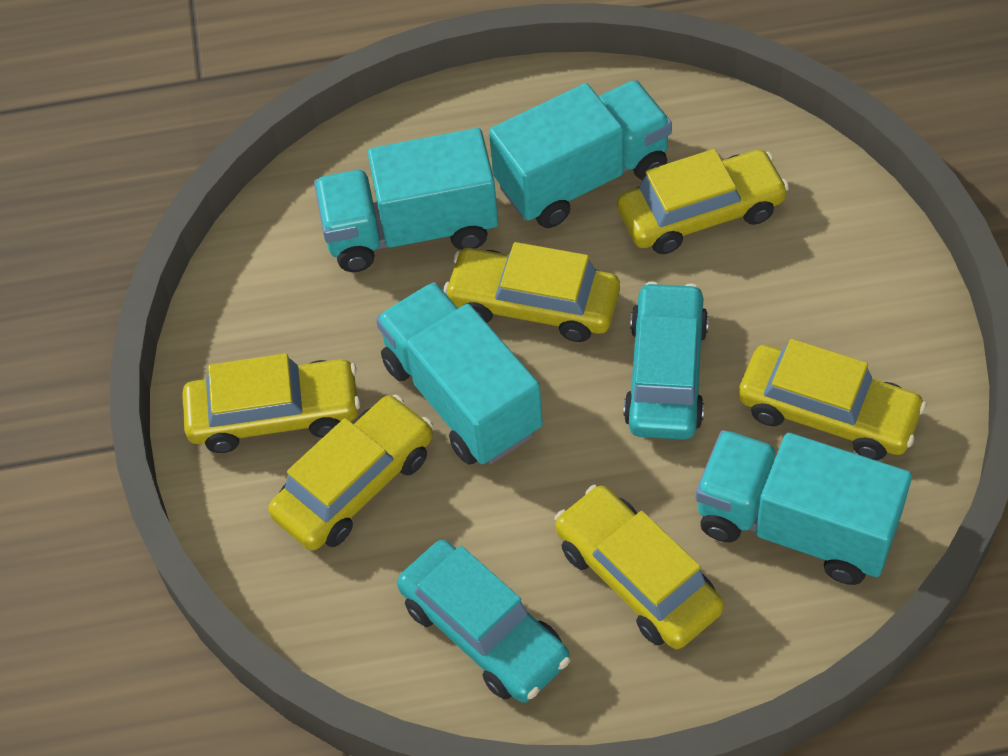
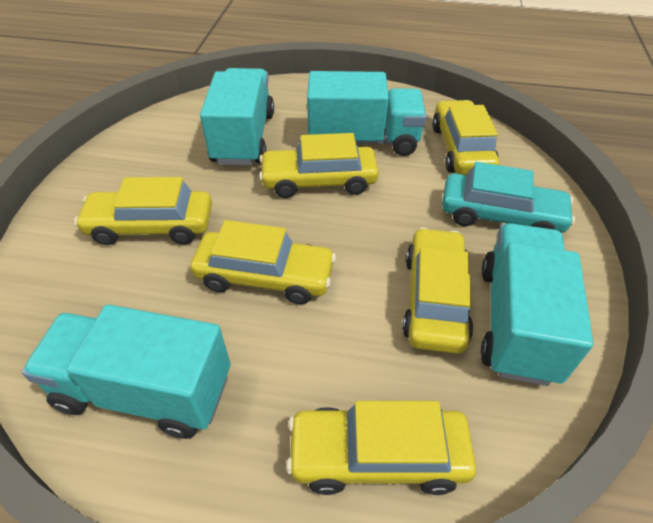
turquoise car: 2 -> 1

